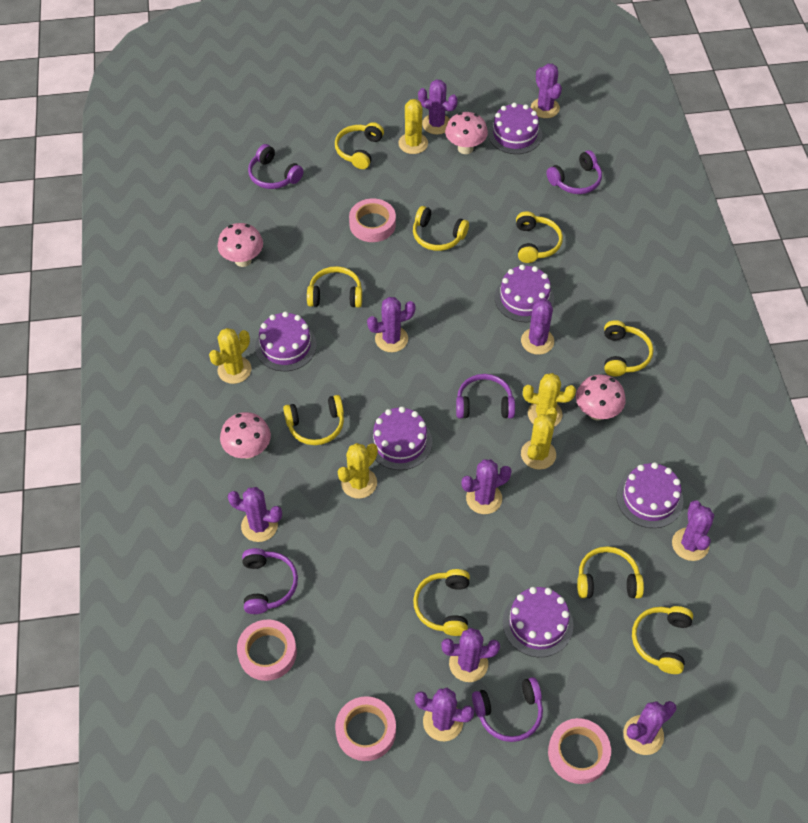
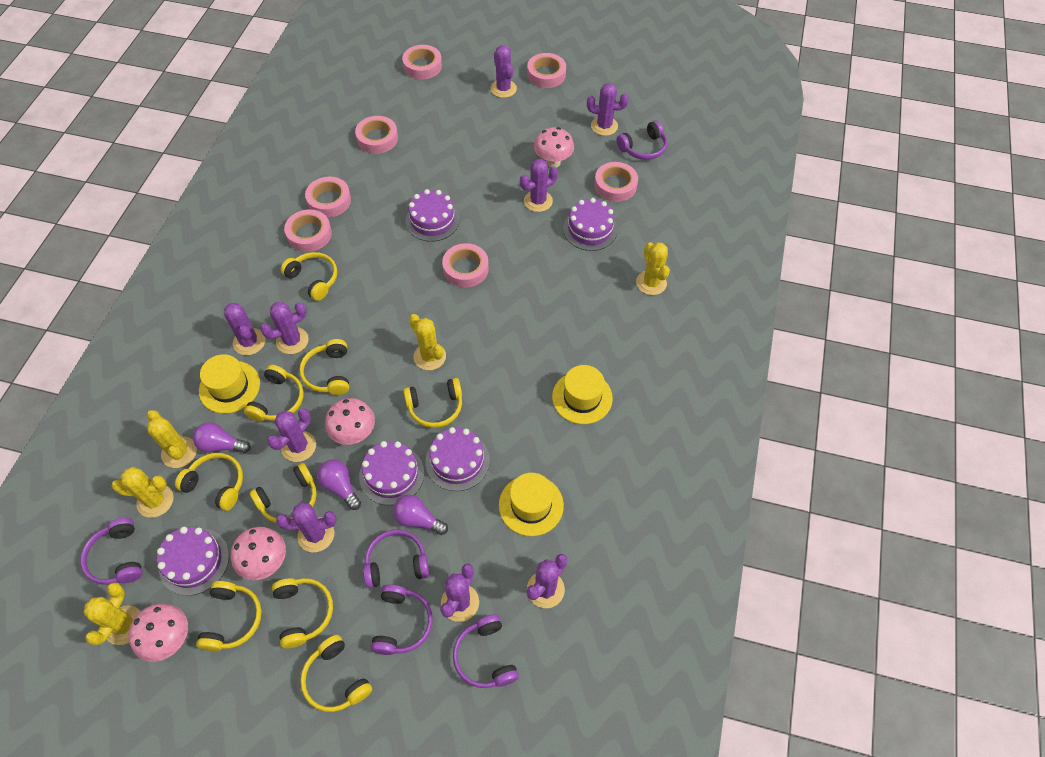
pink tape: 4 -> 7
purple cactus: 10 -> 9
purple cake: 6 -> 5
purple light bulb: 0 -> 3
yellow hat: 0 -> 3

